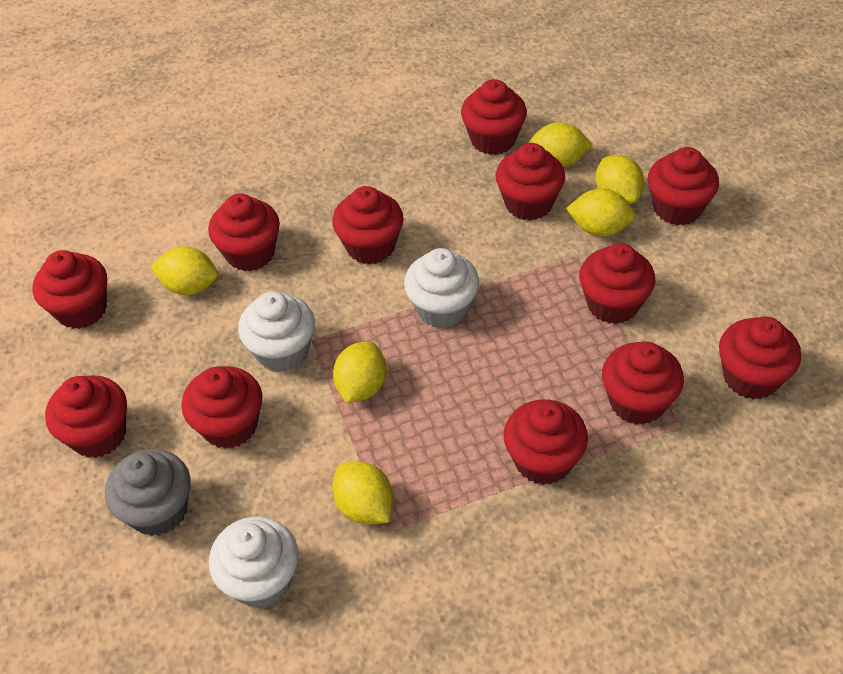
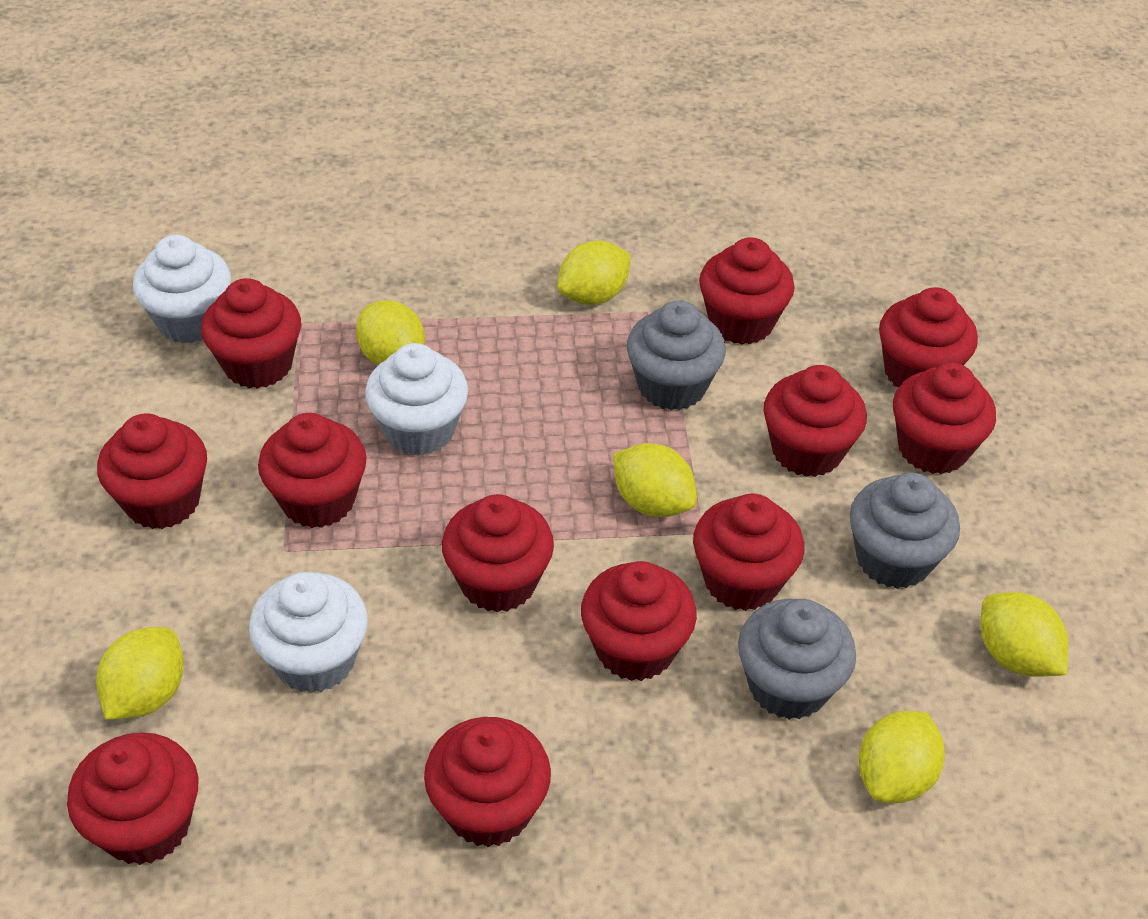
grey cupcake: 1 -> 3

